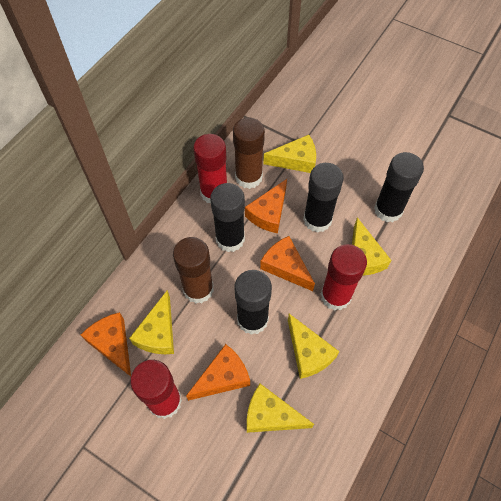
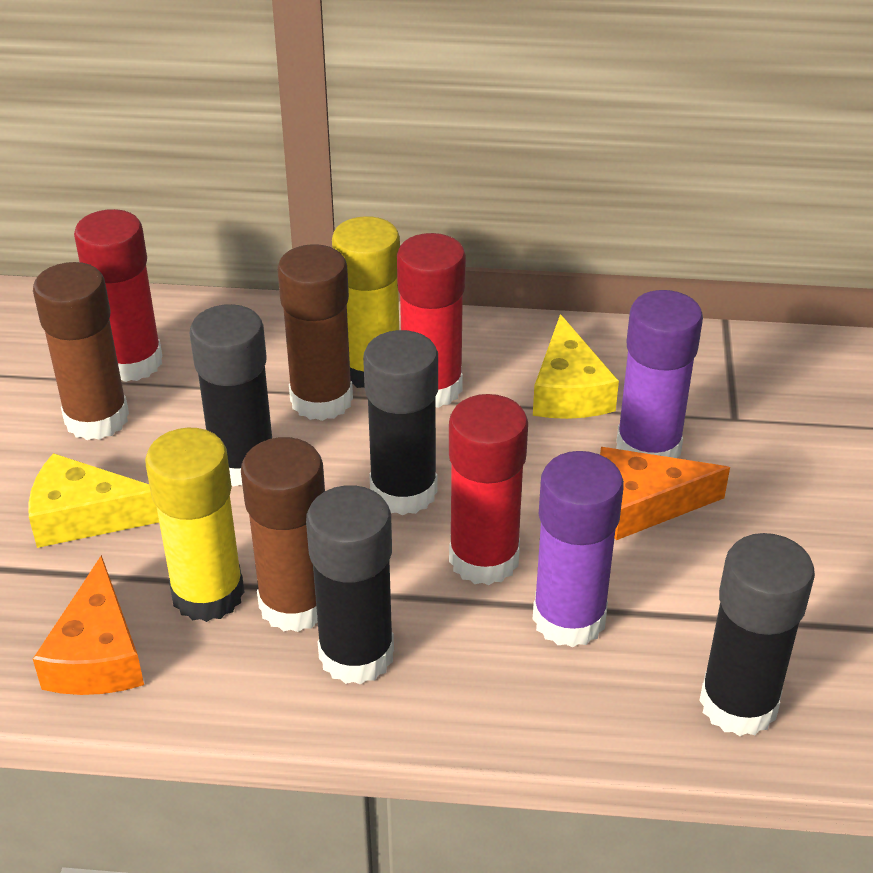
brown glue stick: 2 -> 3
orange cheese: 4 -> 2
purple glue stick: 0 -> 2
yellow cheese: 5 -> 2
yellow glue stick: 0 -> 2

